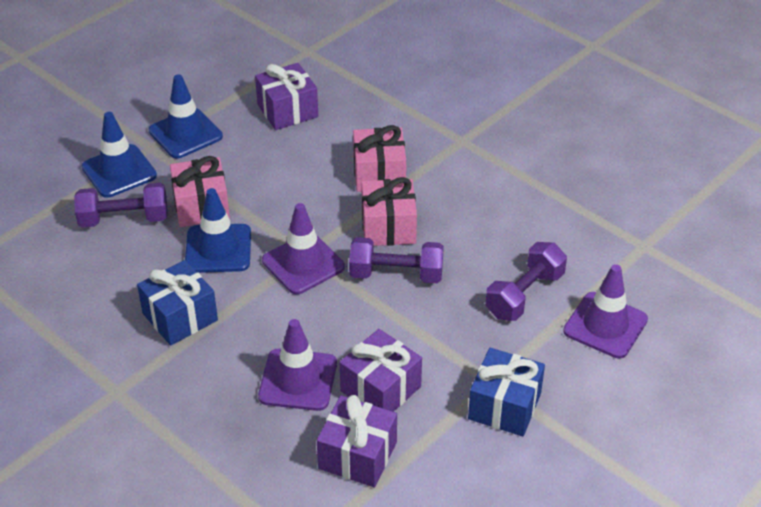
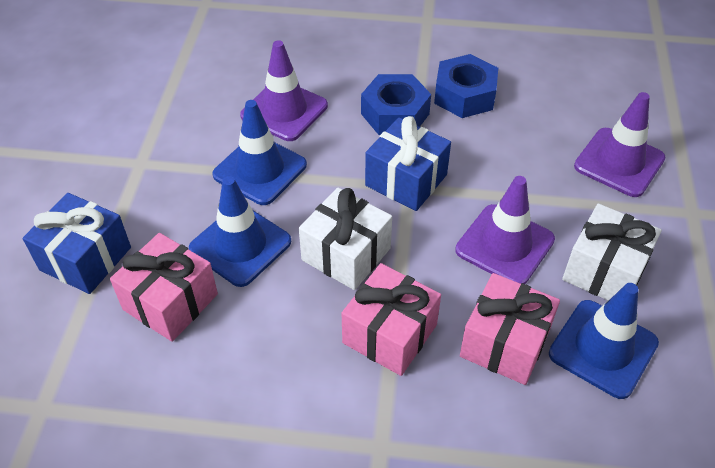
blue nut: 0 -> 2
purple dumbbell: 3 -> 0
purple gift: 3 -> 0
white gift: 0 -> 2

